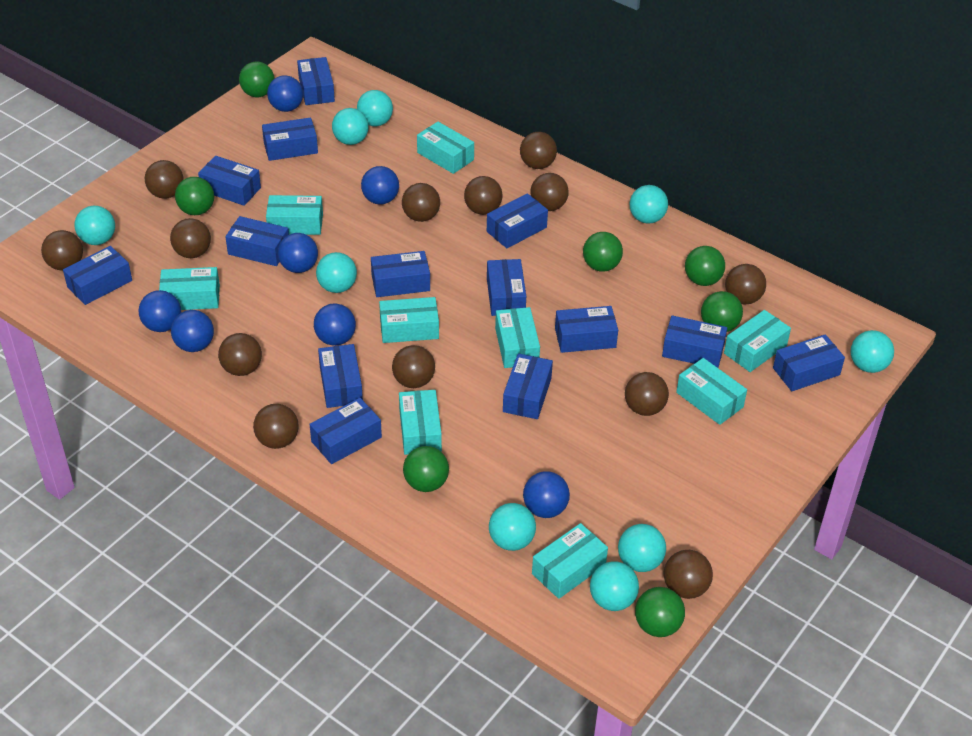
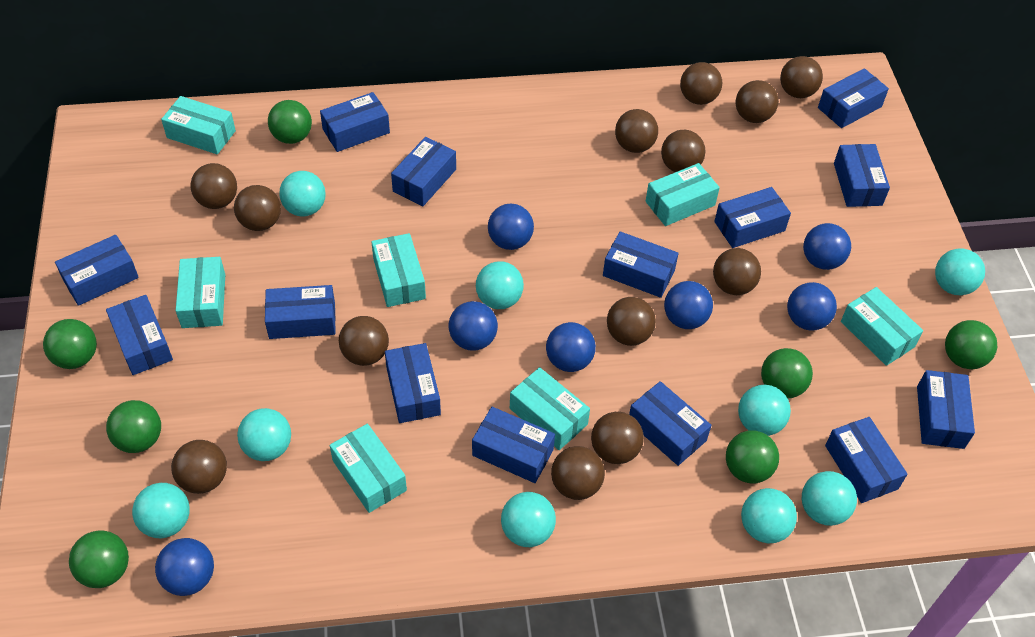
turquoise box: 9 -> 7

